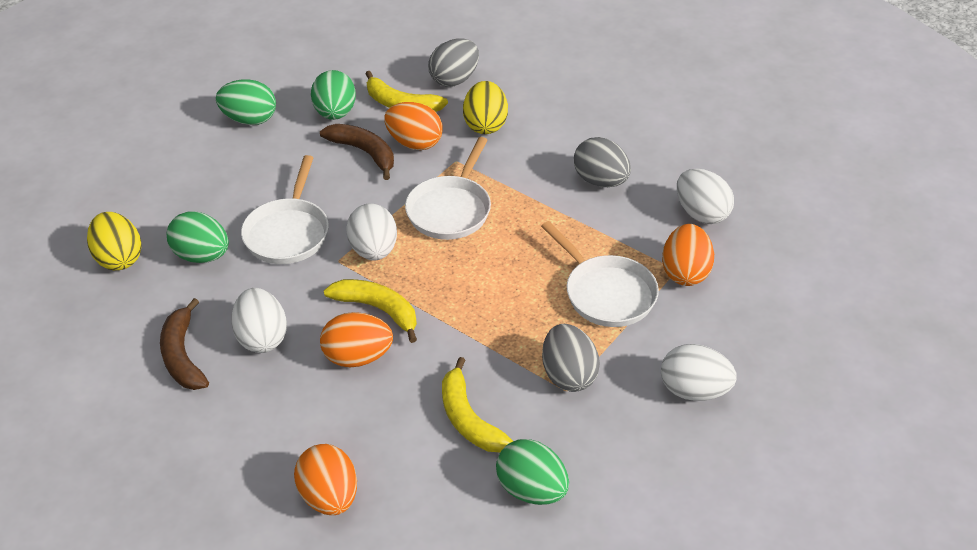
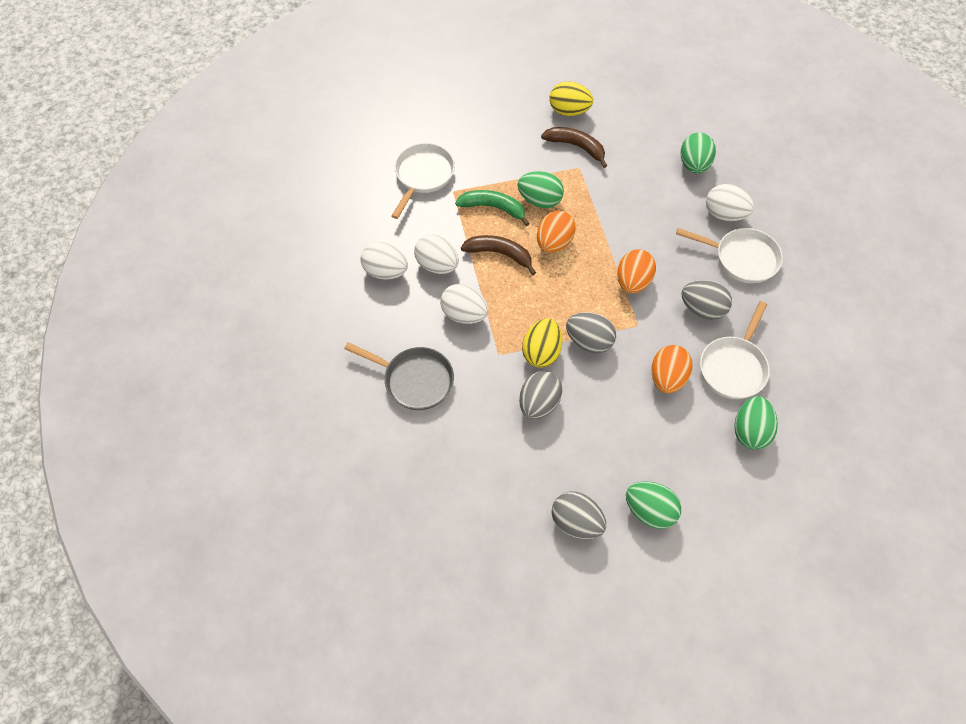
green banana: 0 -> 1
grey egg: 3 -> 4
grey pan: 0 -> 1
orange egg: 4 -> 3
yellow banana: 3 -> 0

